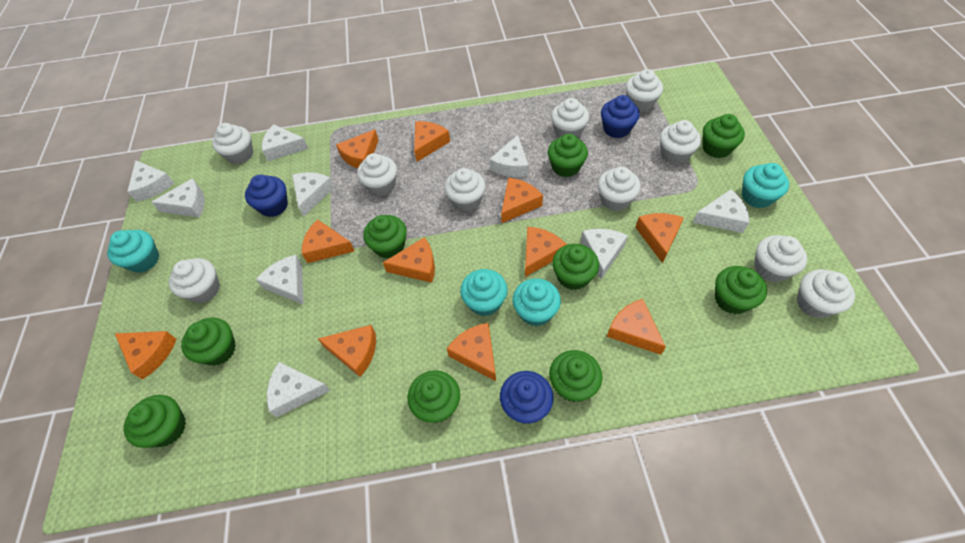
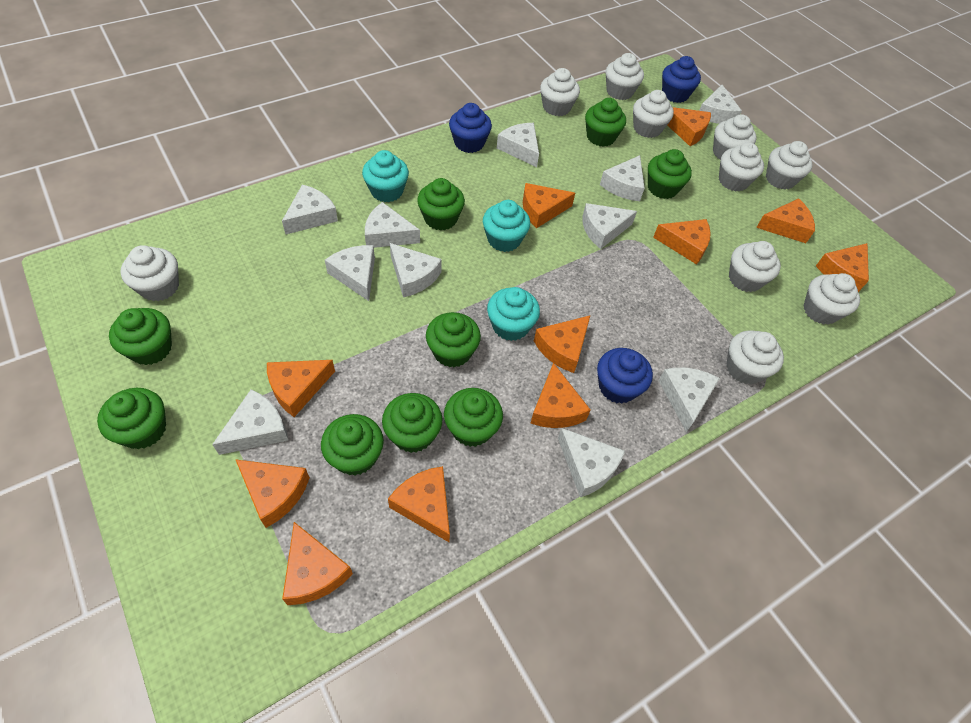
turquoise cupcake: 4 -> 3
white cheese: 9 -> 11

